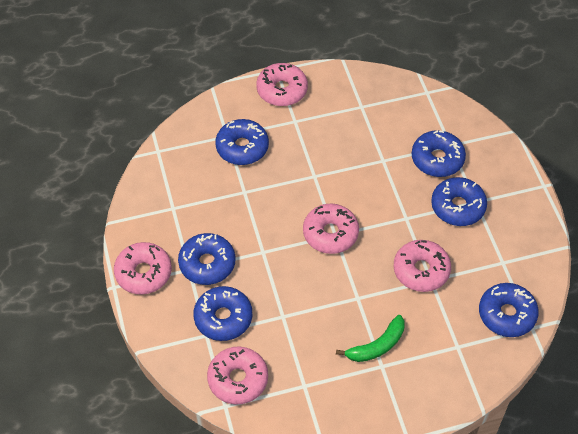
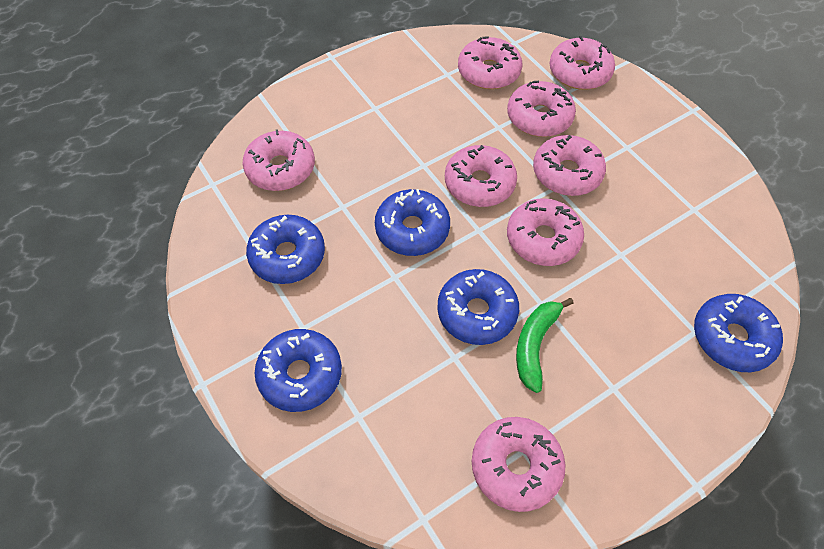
blue donut: 6 -> 5
pink donut: 5 -> 8

